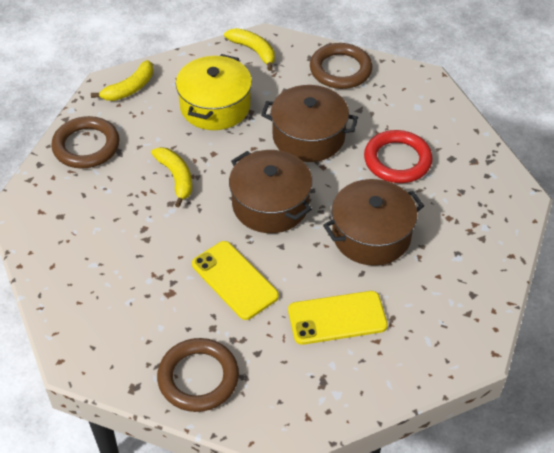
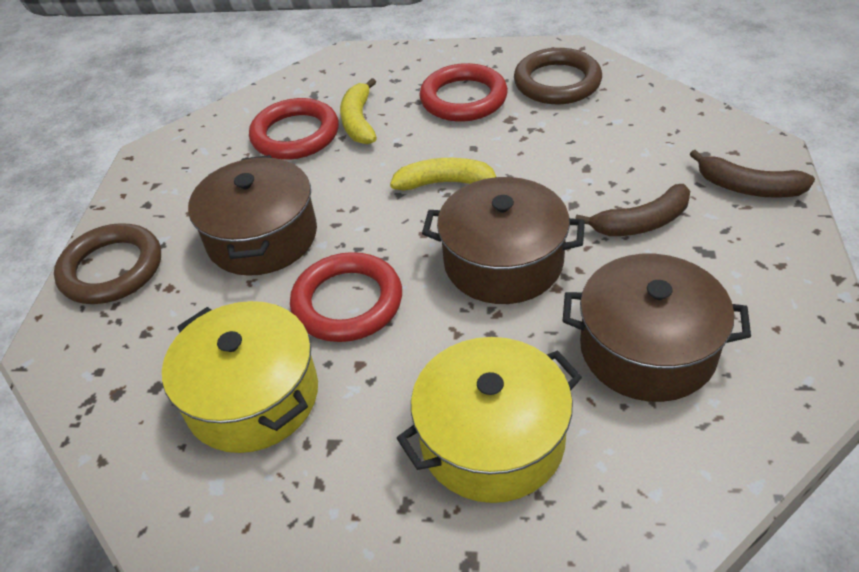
brown banana: 0 -> 2
brown ring: 3 -> 2
red ring: 1 -> 3
yellow banana: 3 -> 2
yellow phone: 2 -> 0
yellow pot: 1 -> 2

